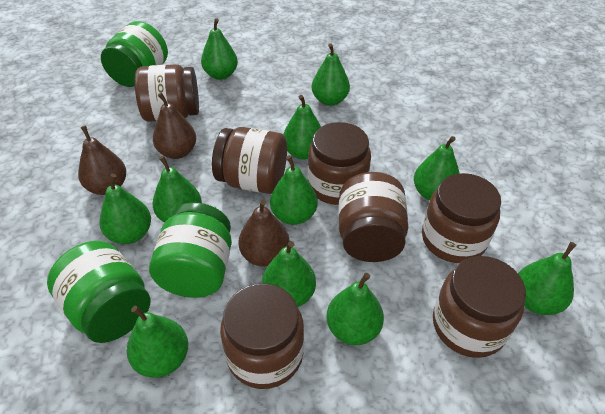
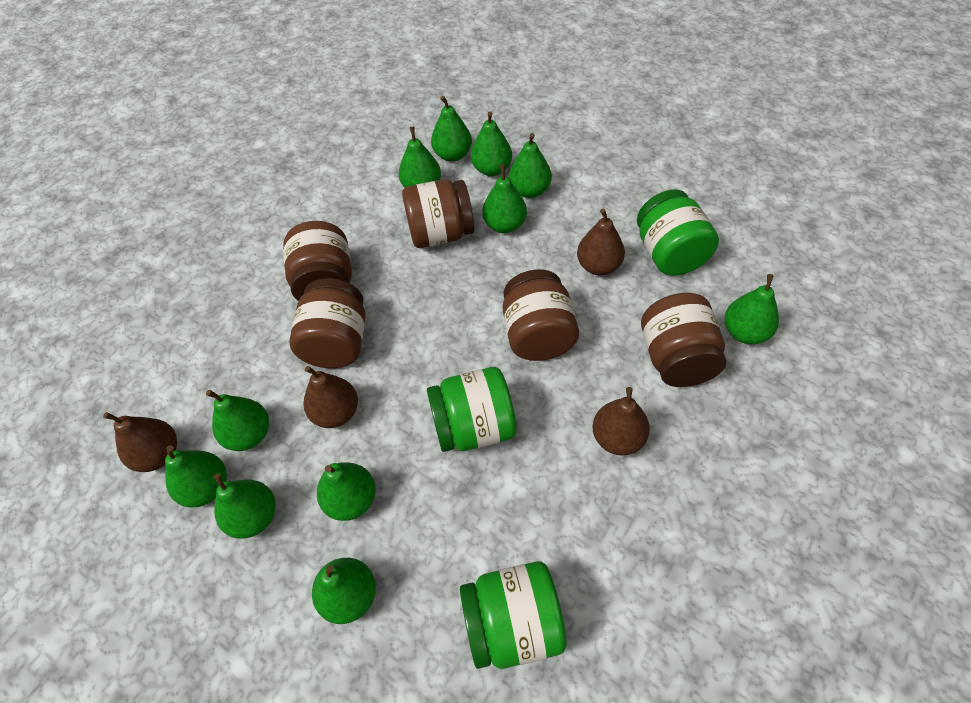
brown jar: 7 -> 5
brown pear: 3 -> 4

